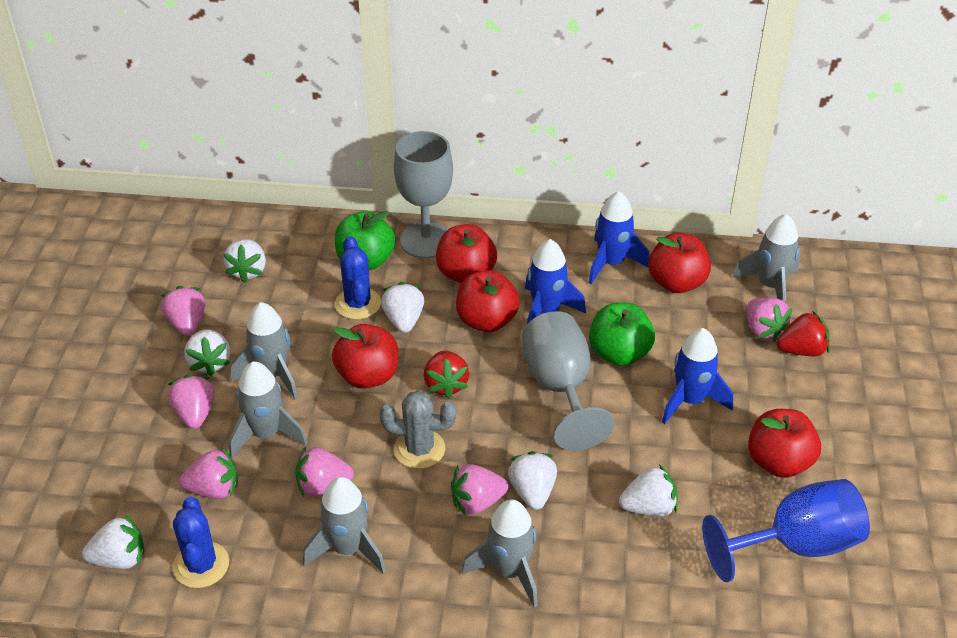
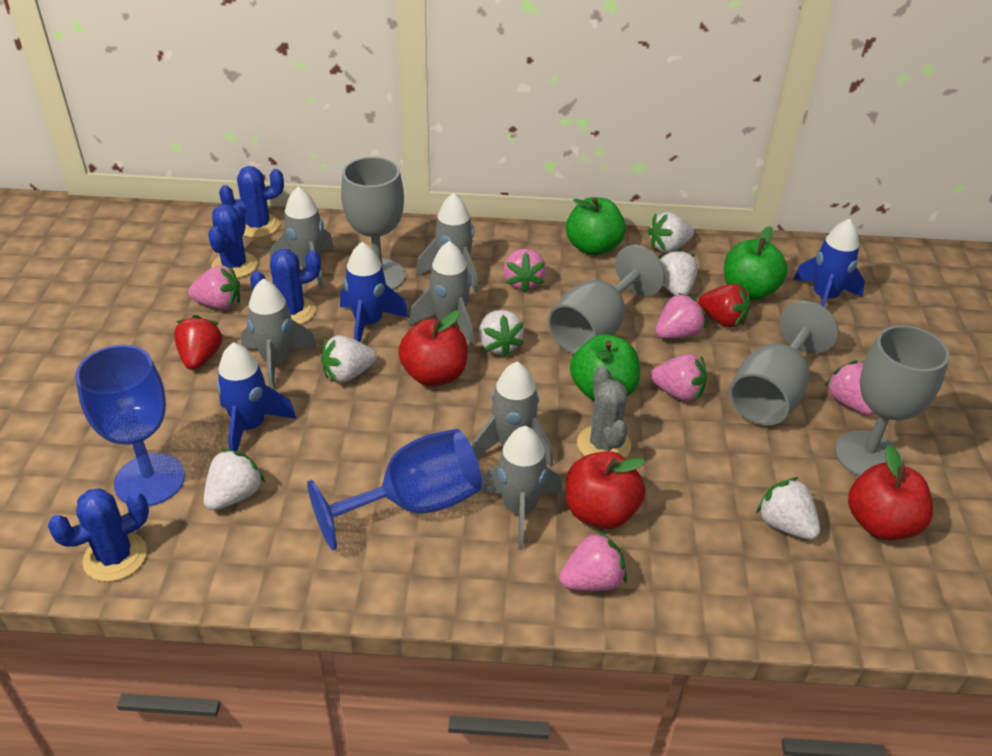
blue cactus: 2 -> 4
blue goblet: 1 -> 2
green apple: 2 -> 3
grey goblet: 2 -> 4
grey rocket: 5 -> 6
red apple: 5 -> 3

